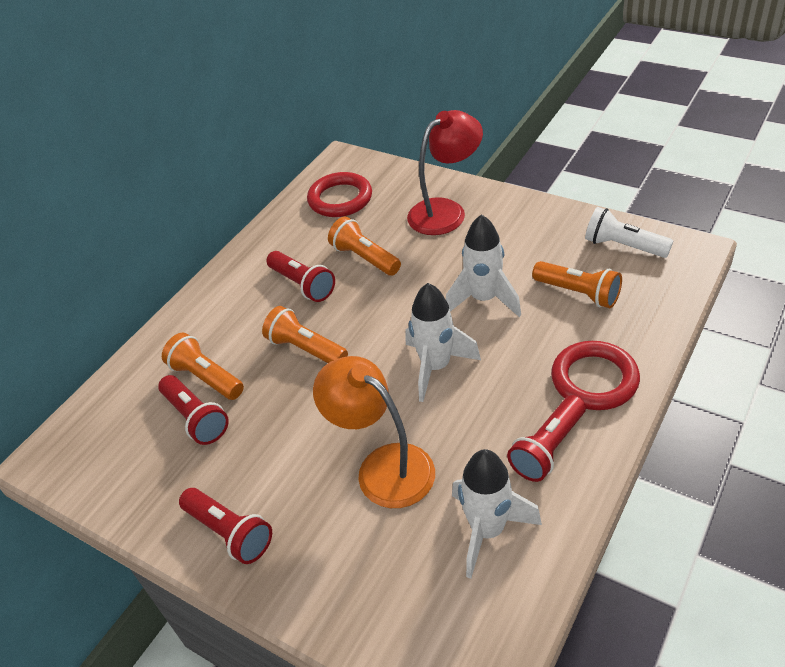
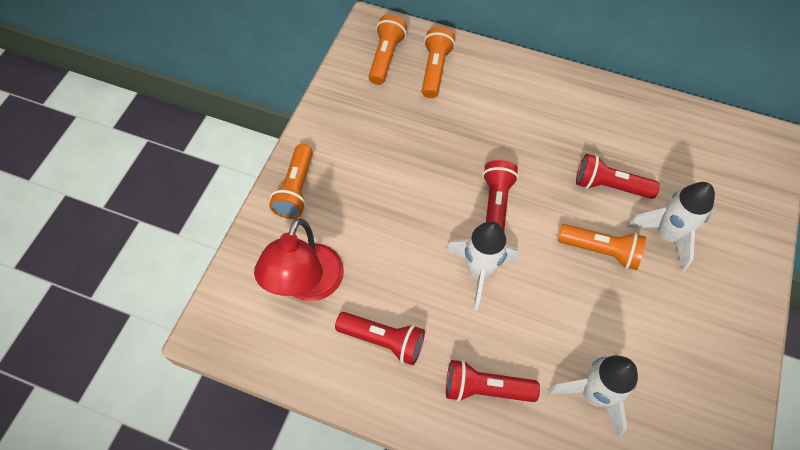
orange lamp: 1 -> 0
red ring: 2 -> 0
white flashlight: 1 -> 0

